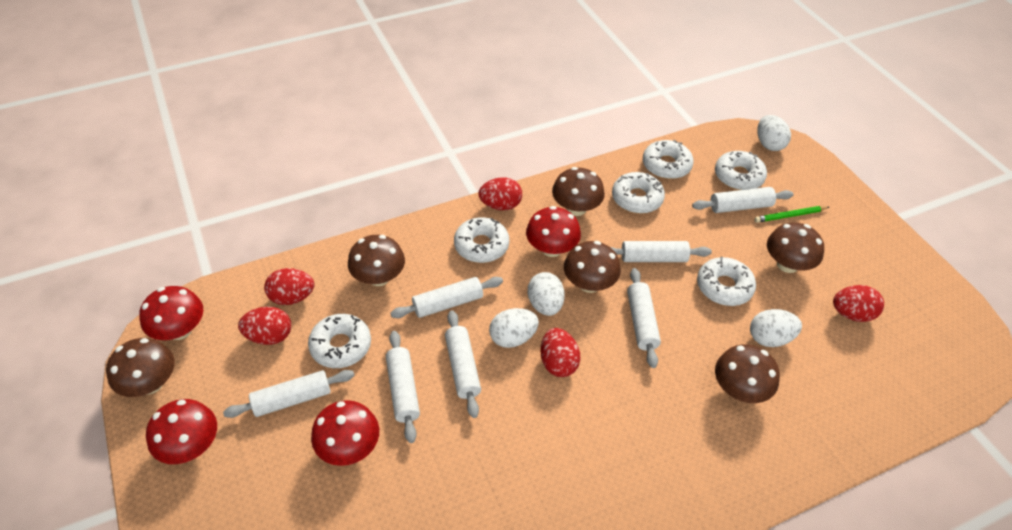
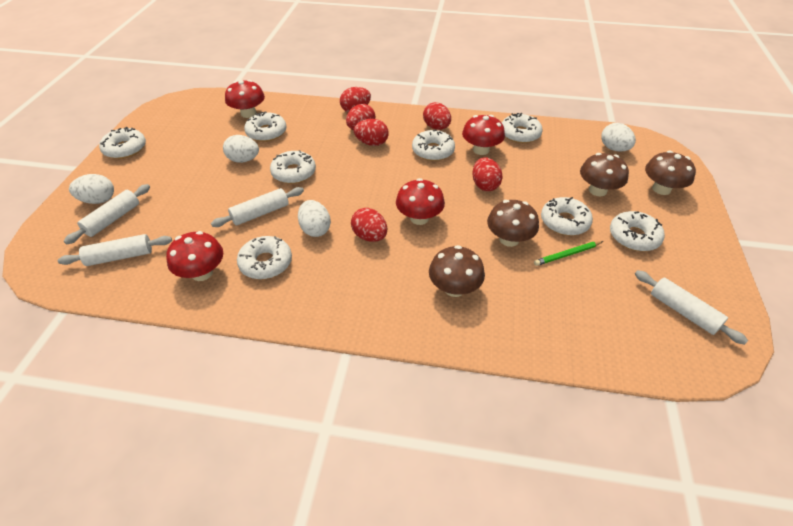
brown mushroom: 6 -> 4
red egg: 5 -> 6
white donut: 6 -> 8
white rolling pin: 7 -> 4

